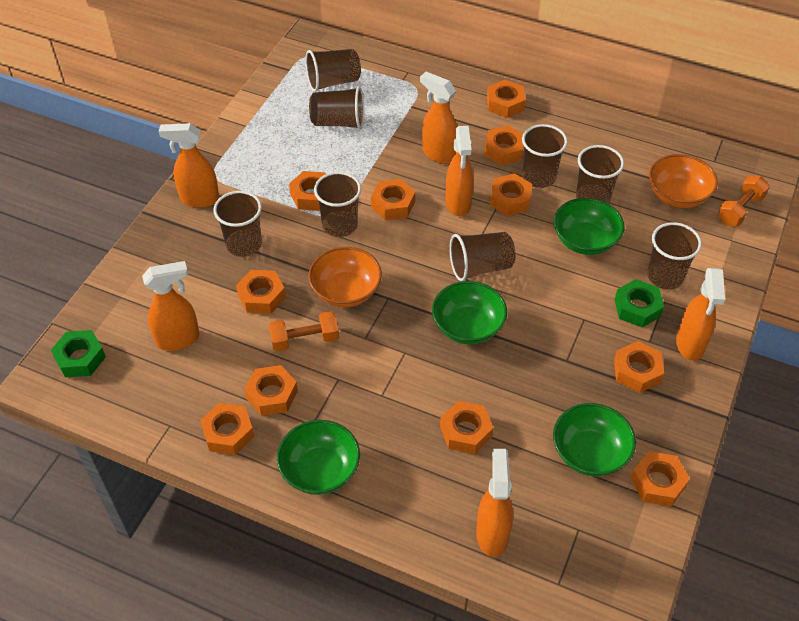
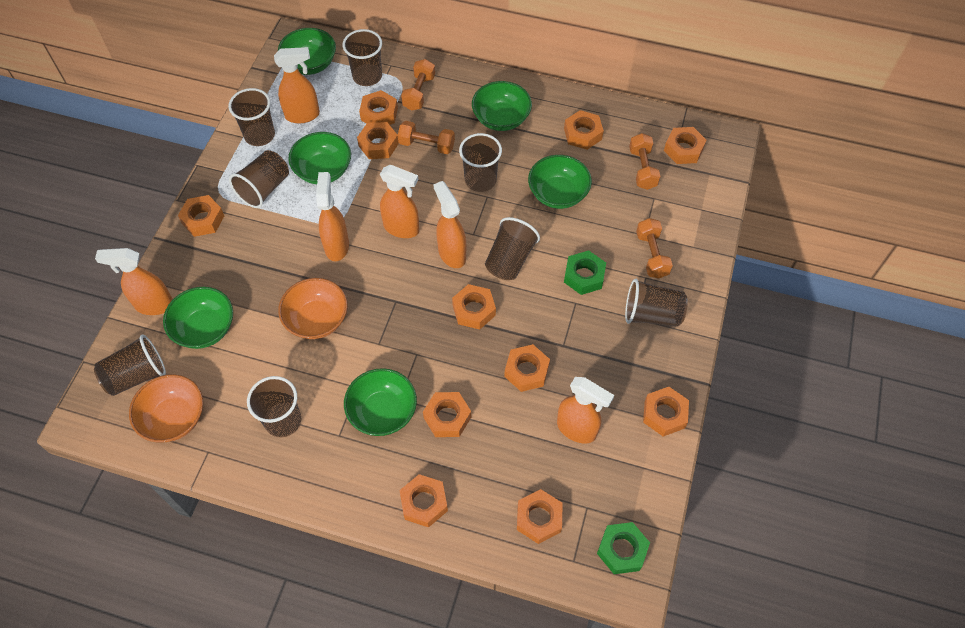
green bowl: 4 -> 6
orange dumbbell: 2 -> 4

